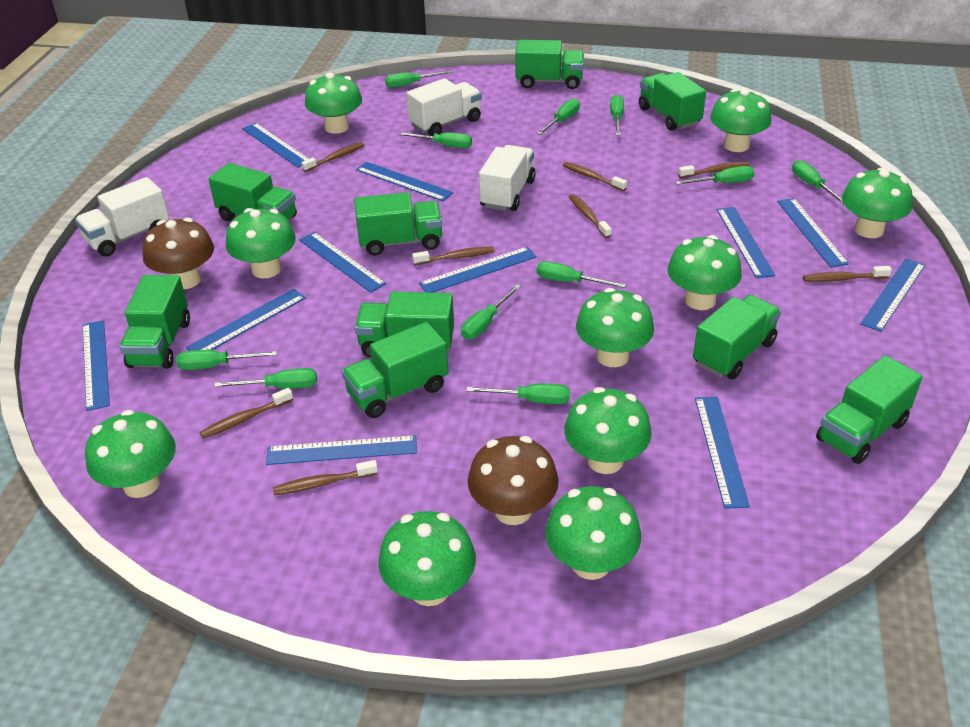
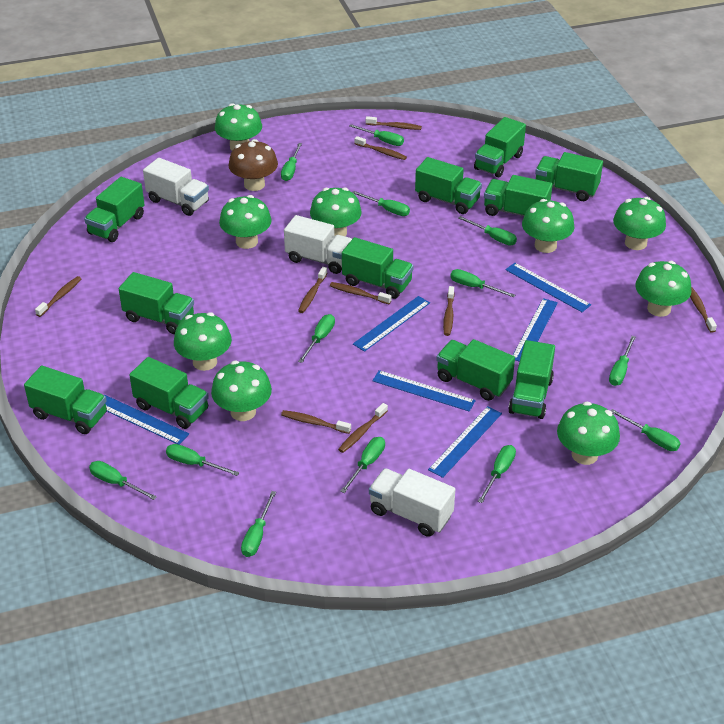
blue ruler: 11 -> 6
brown mushroom: 2 -> 1
brown toothbrush: 8 -> 9
green mushroom: 10 -> 9
green screwdriver: 11 -> 13
green truck: 9 -> 11

